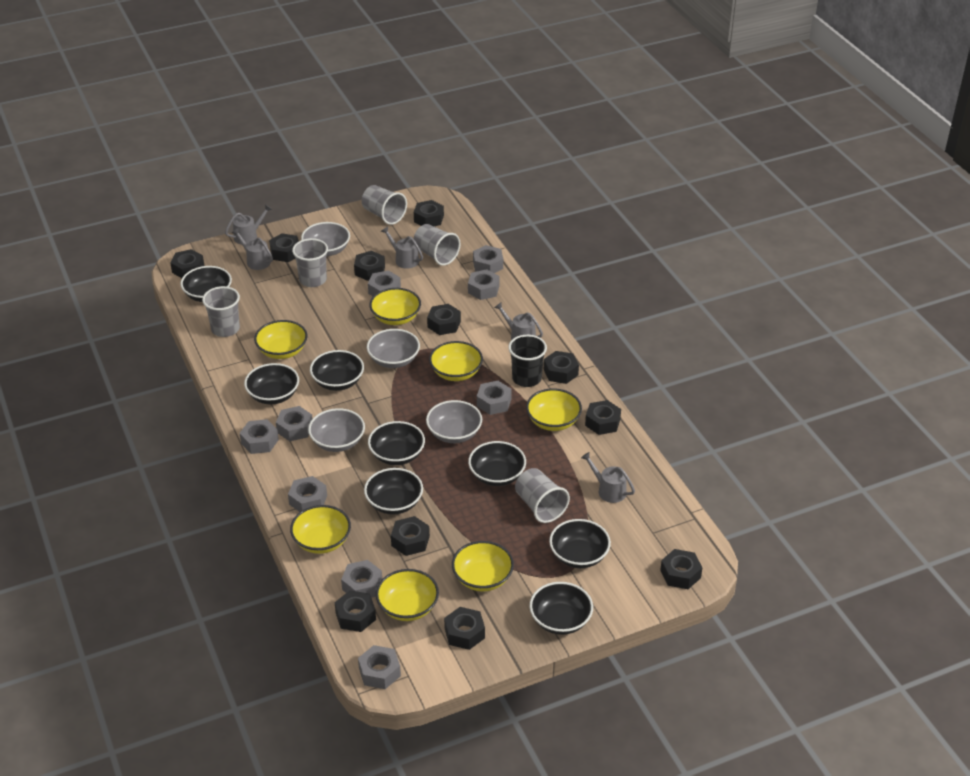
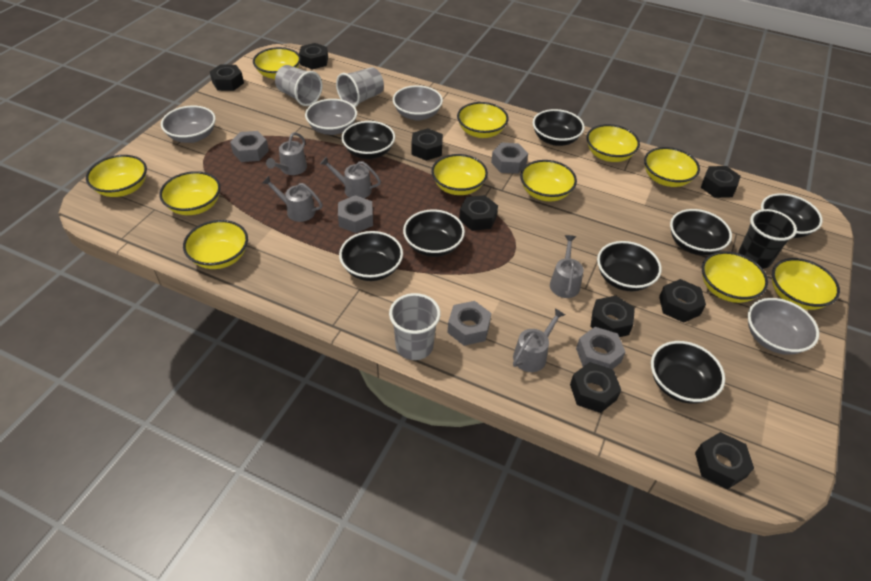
black nut: 11 -> 9
grey cup: 5 -> 3
grey nut: 9 -> 5
yellow bowl: 7 -> 11

